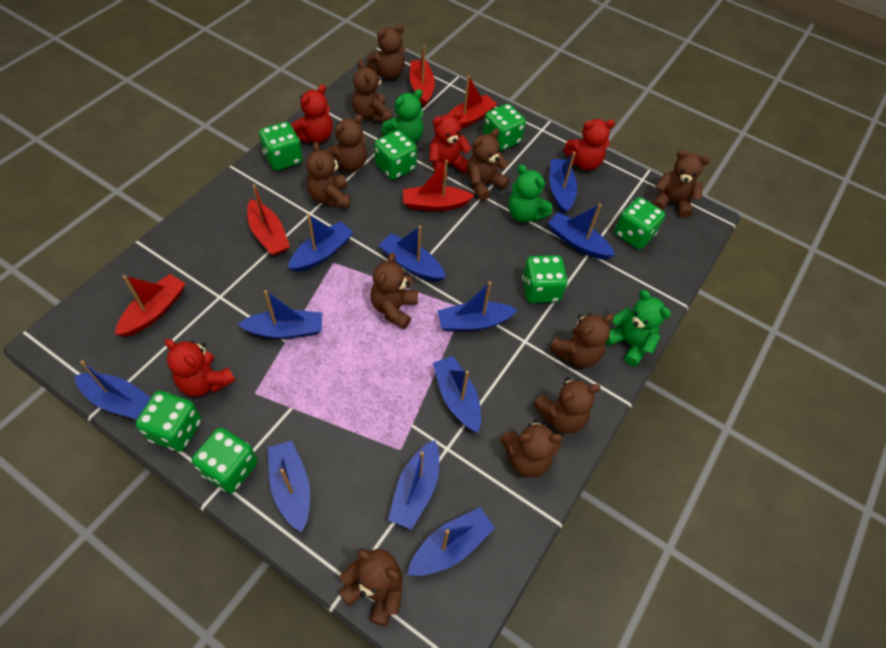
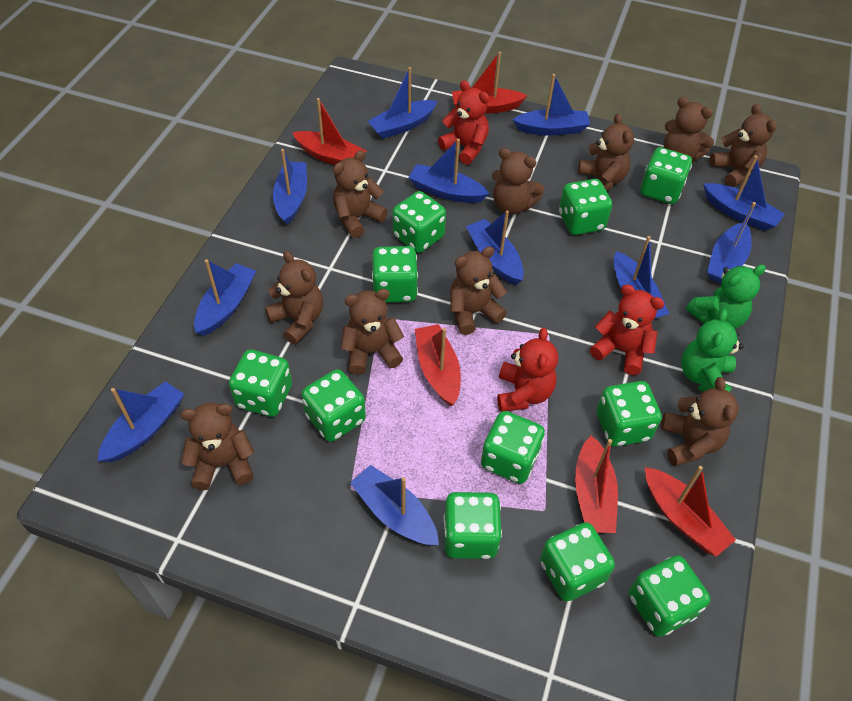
brown teddy bear: 11 -> 10
green dice: 7 -> 11
green teddy bear: 3 -> 2
red teddy bear: 4 -> 3

